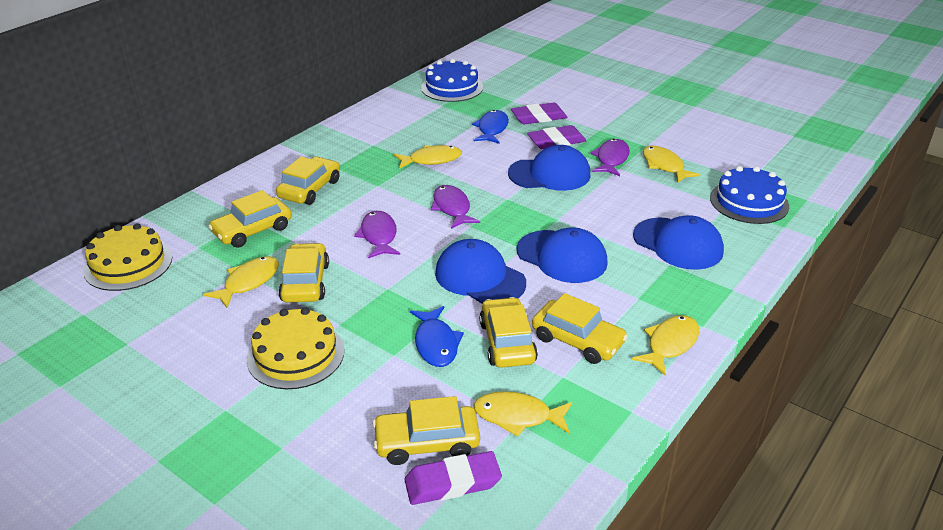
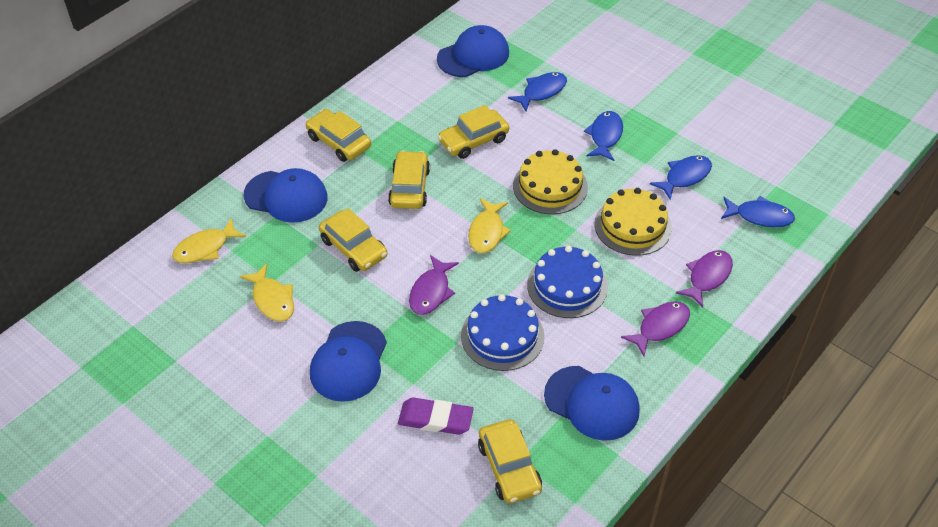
blue fish: 2 -> 4
purple eraser: 3 -> 1
yellow car: 6 -> 5
yellow fish: 5 -> 3

